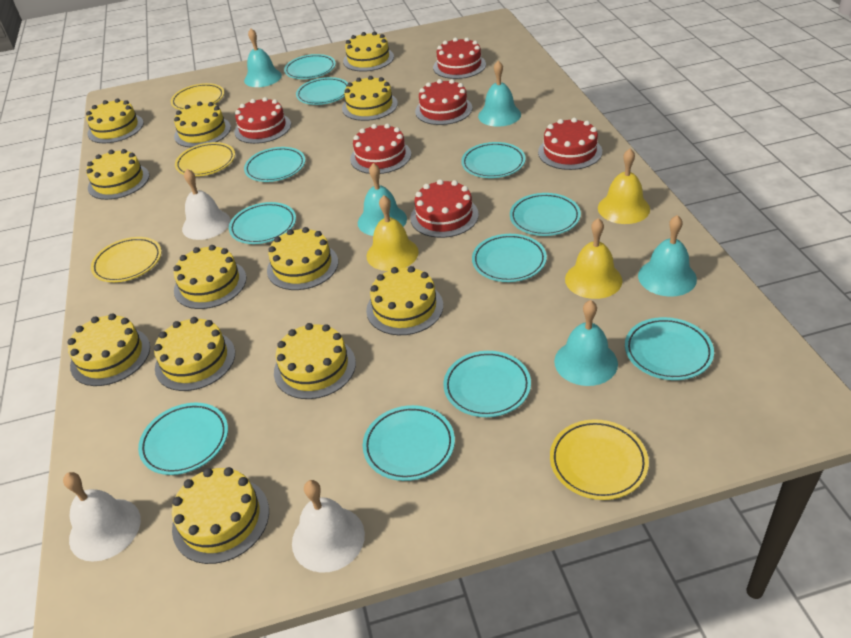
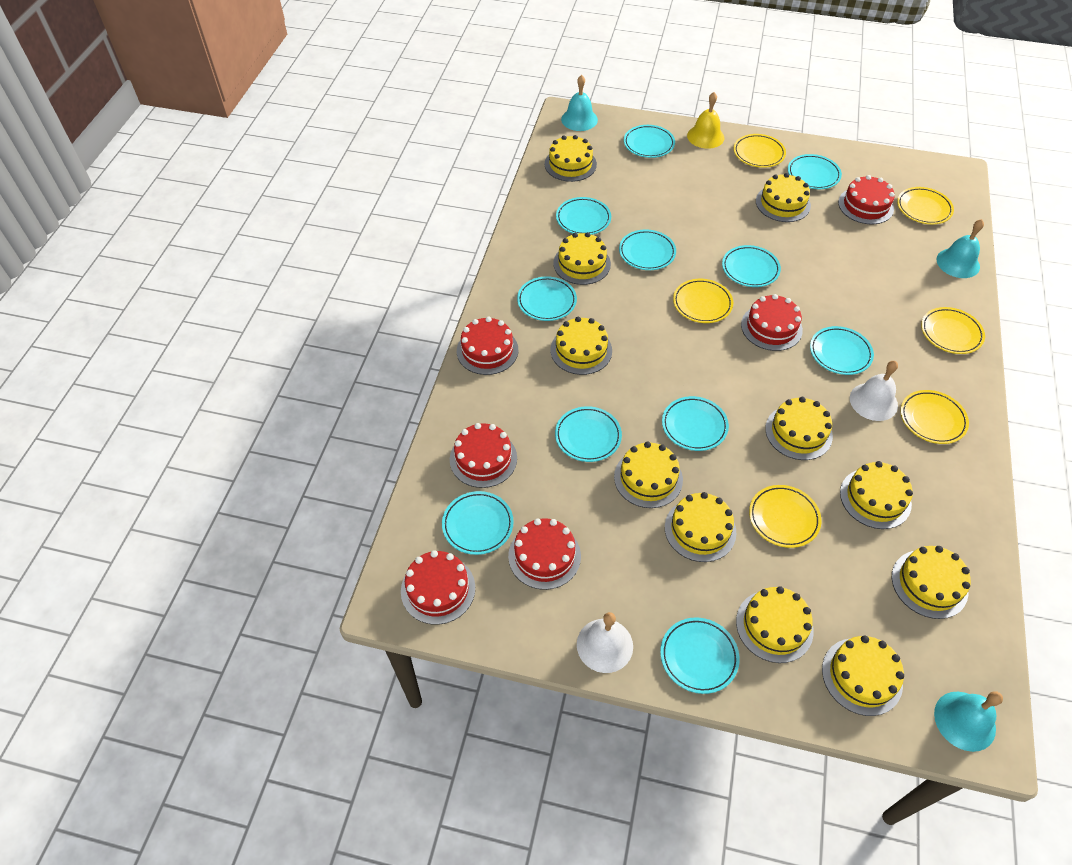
turquoise bell: 5 -> 3
white bell: 3 -> 2
yellow bell: 3 -> 1
yellow cake: 12 -> 11
yellow plate: 4 -> 6

